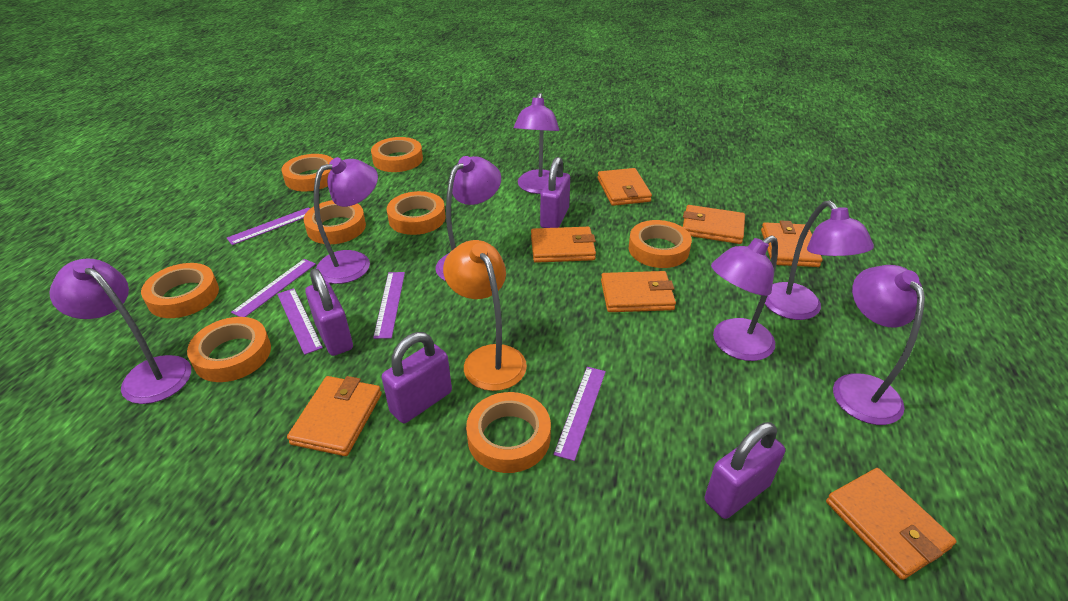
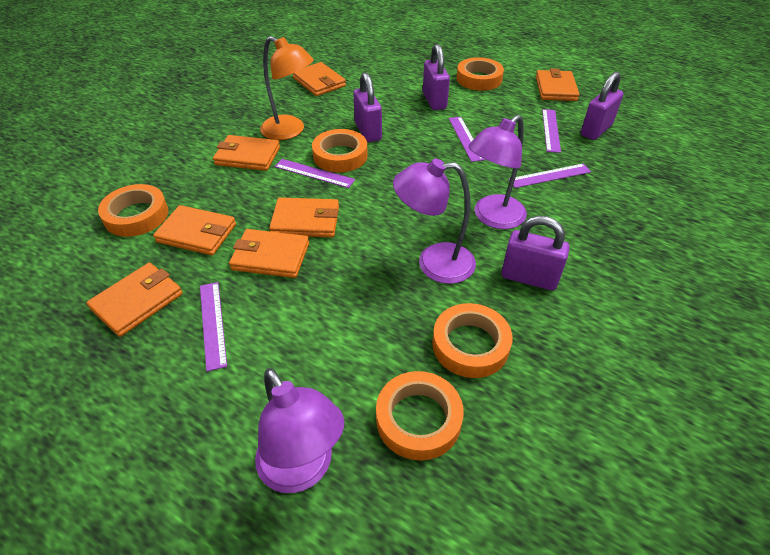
orange tape: 8 -> 5
purple lamp: 7 -> 3

